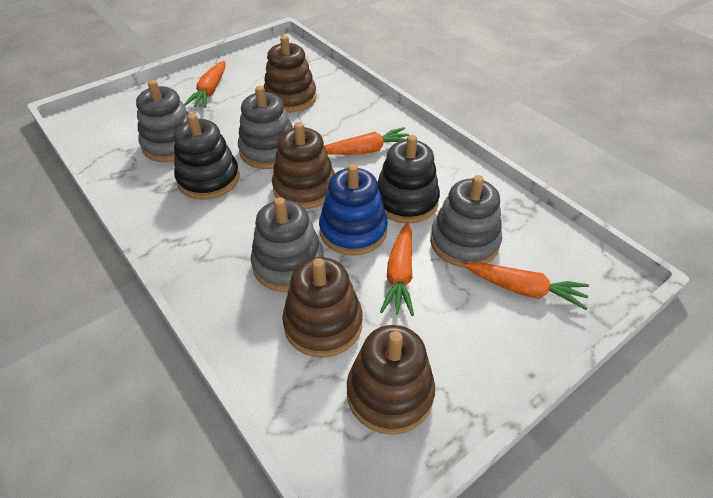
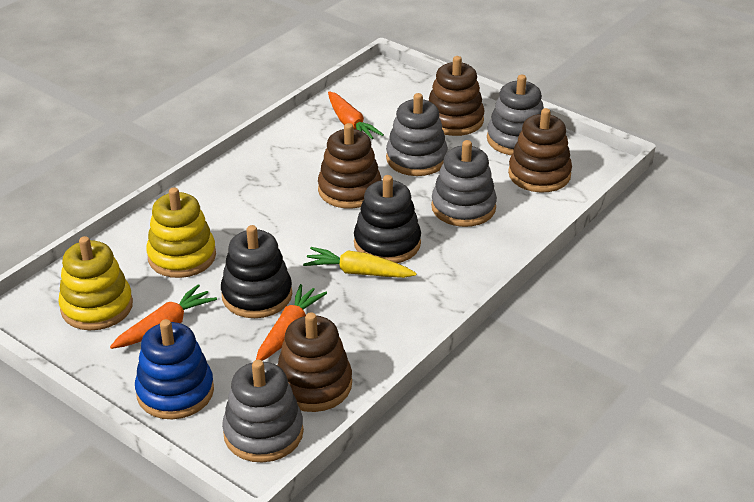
orange carrot: 4 -> 3
yellow carrot: 0 -> 1
yellow stacking toy: 0 -> 2

